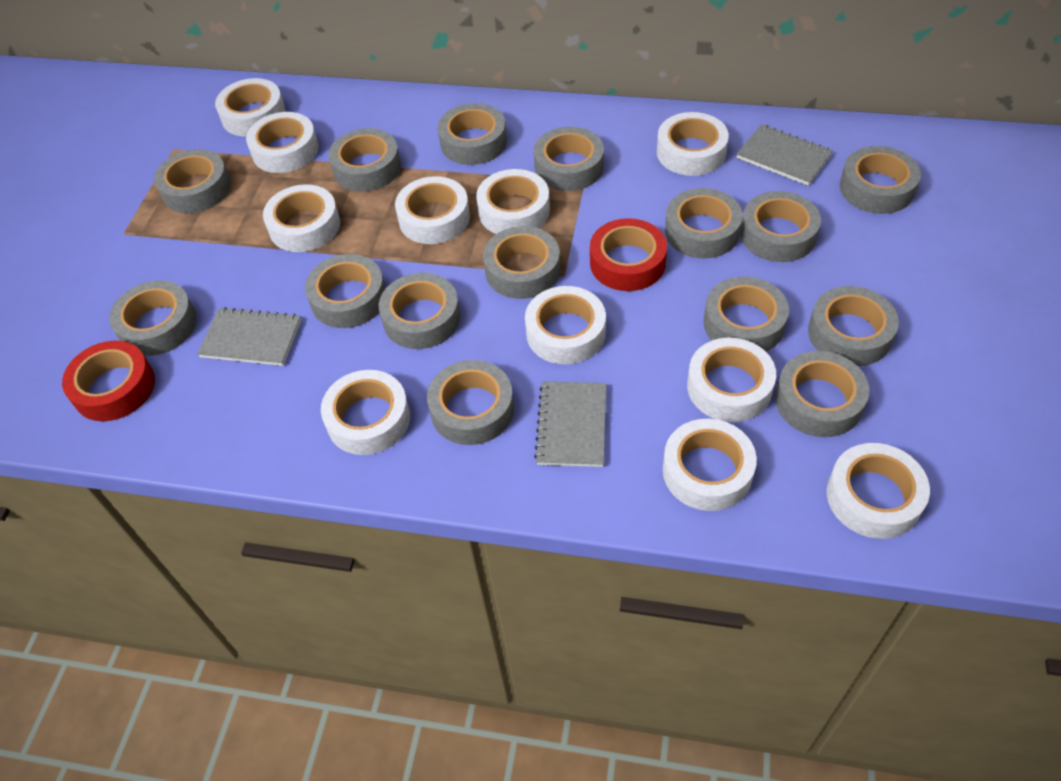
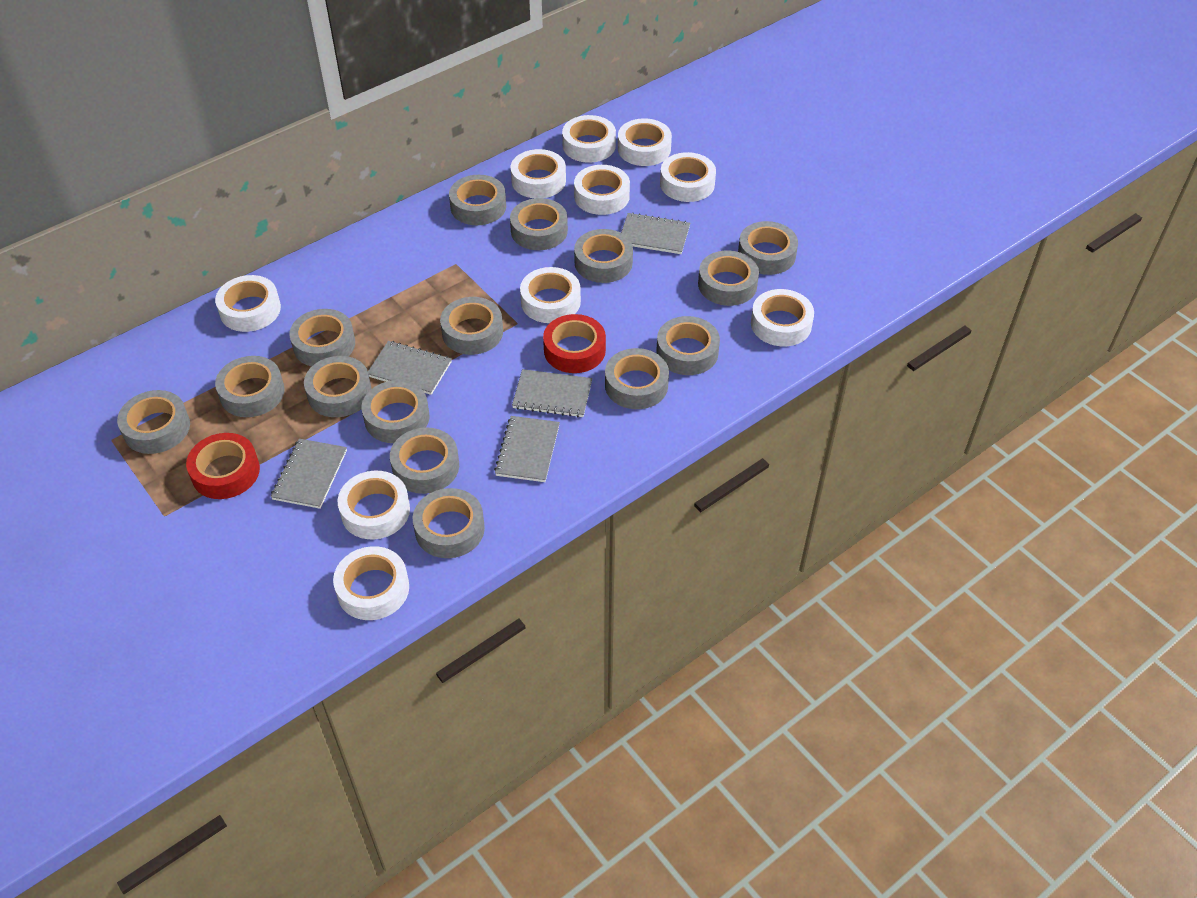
grey notebook: 3 -> 5
white tape: 11 -> 10

